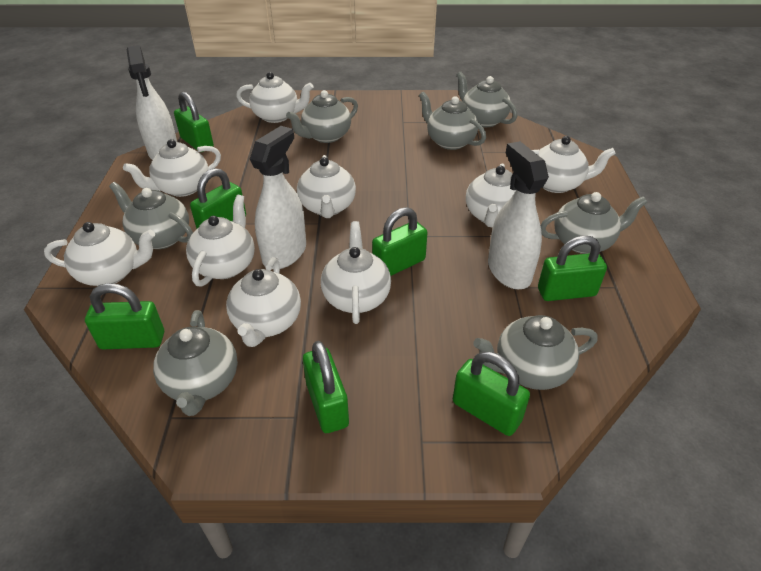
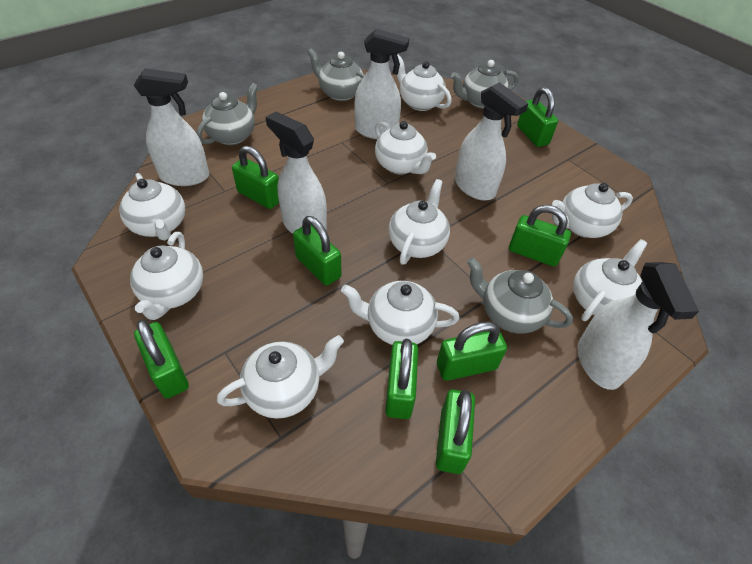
green padlock: 7 -> 8
grey teapot: 7 -> 4
white spray bottle: 3 -> 5

